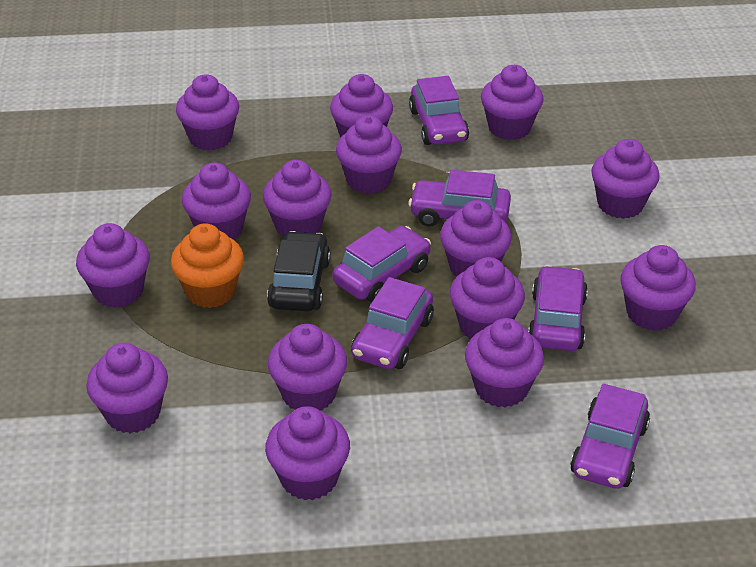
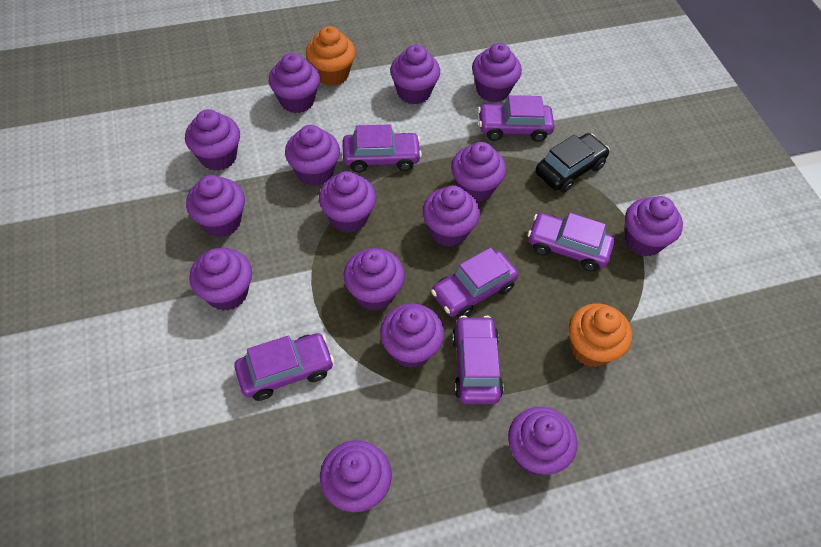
orange cupcake: 1 -> 2

